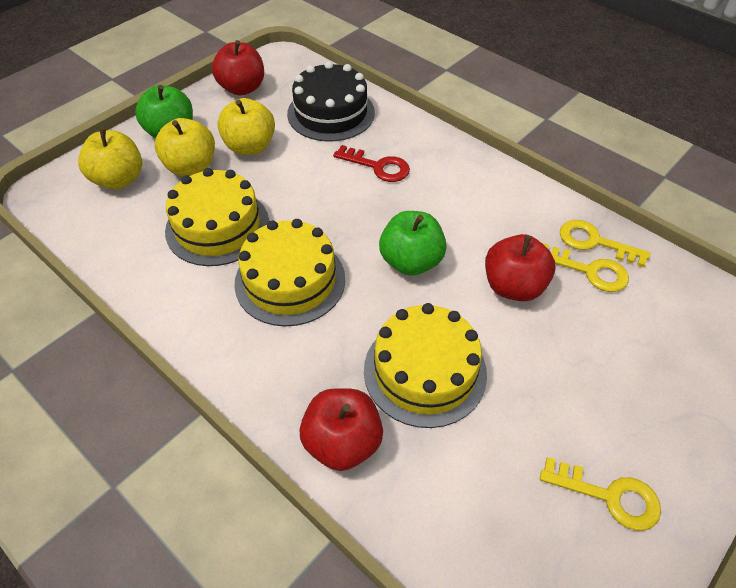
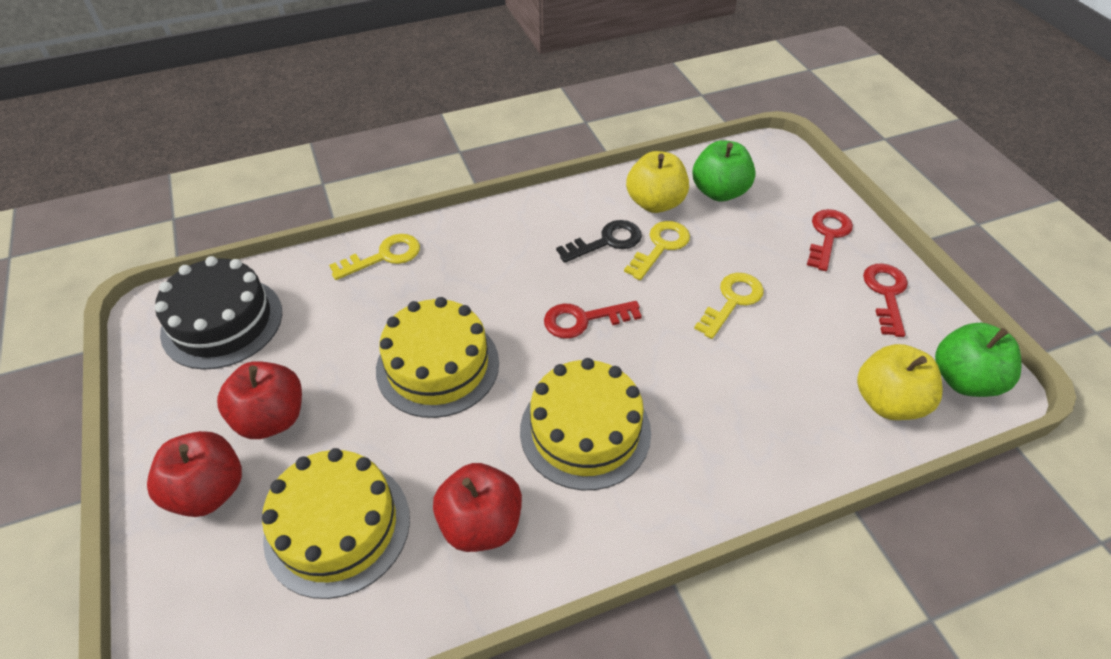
black key: 0 -> 1
red key: 1 -> 3
yellow apple: 3 -> 2

